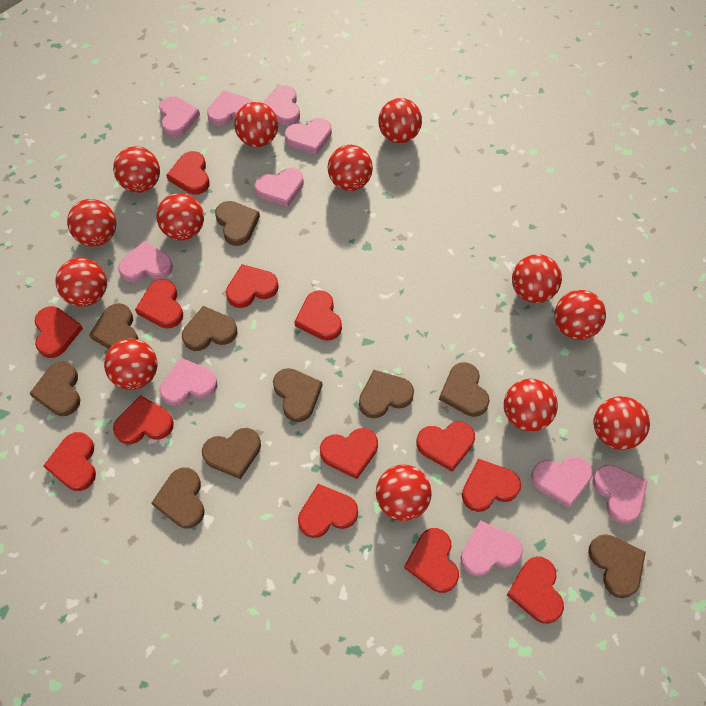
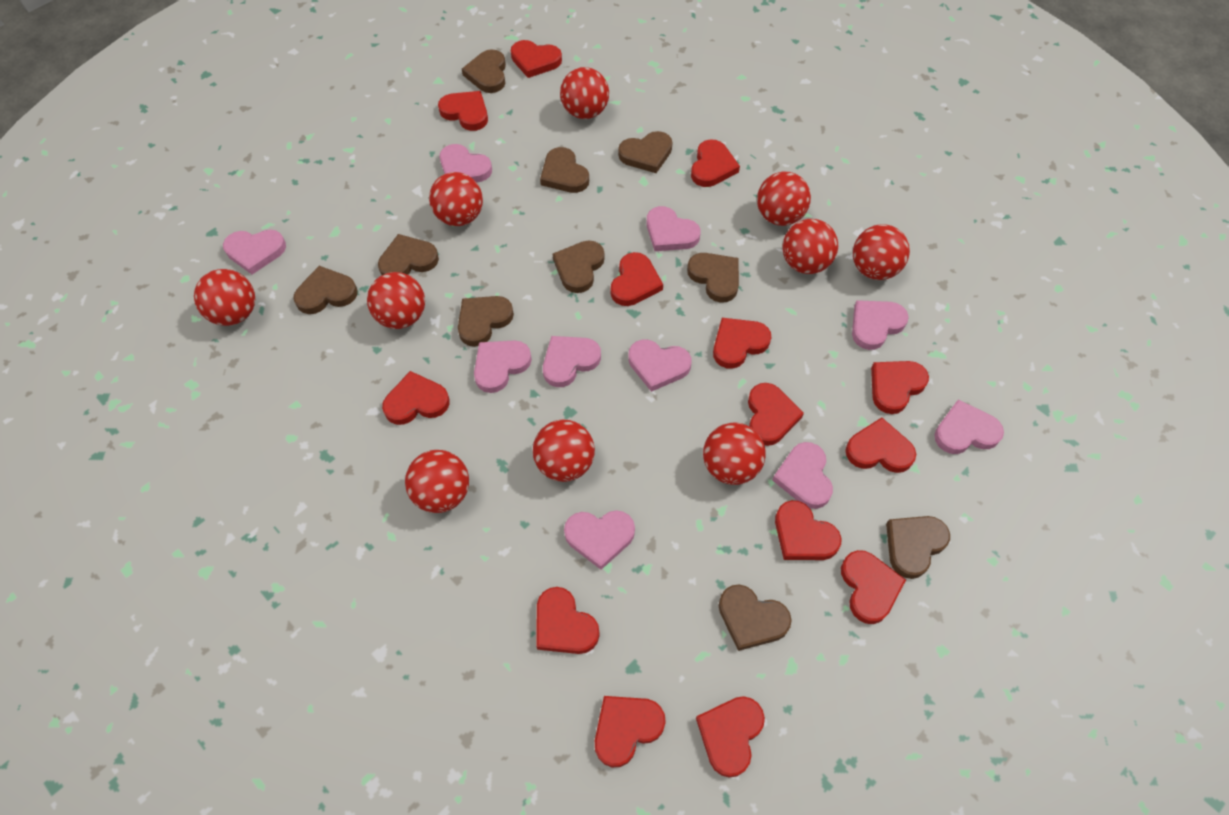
red ball: 13 -> 10
red heart: 13 -> 14

